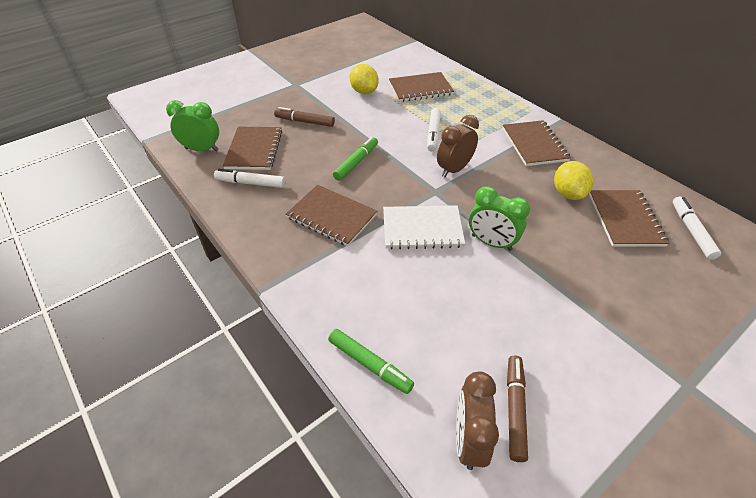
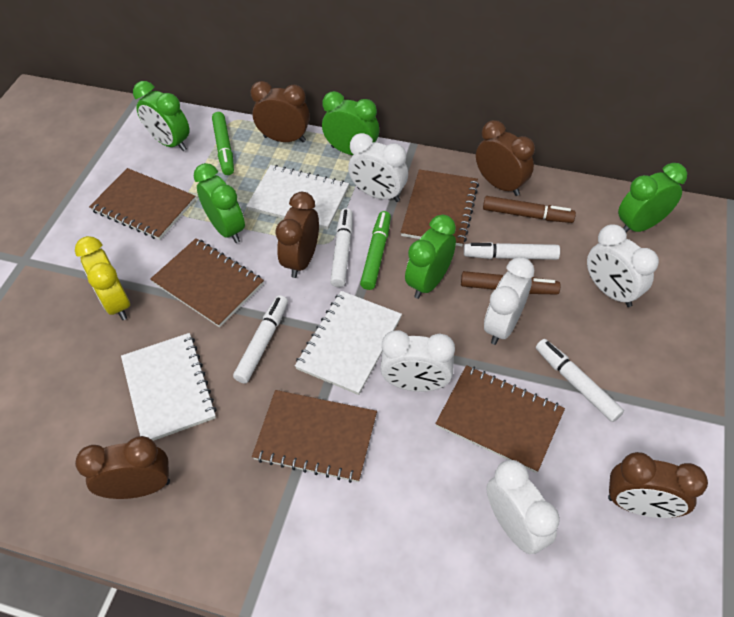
brown clock: 2 -> 5
green clock: 2 -> 5
white clock: 0 -> 5
white marker: 3 -> 4
white notebook: 1 -> 3
yellow clock: 0 -> 1
yellow lemon: 2 -> 0

